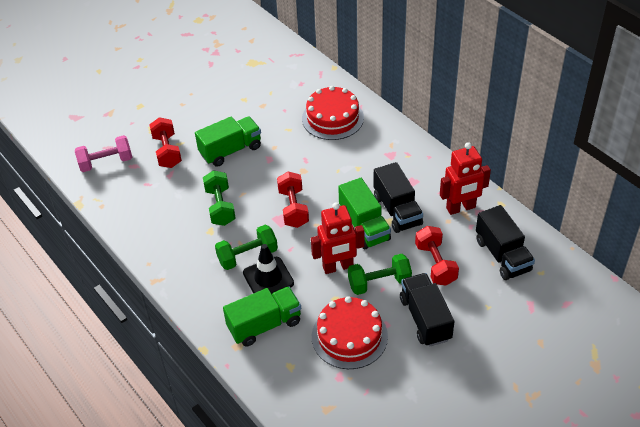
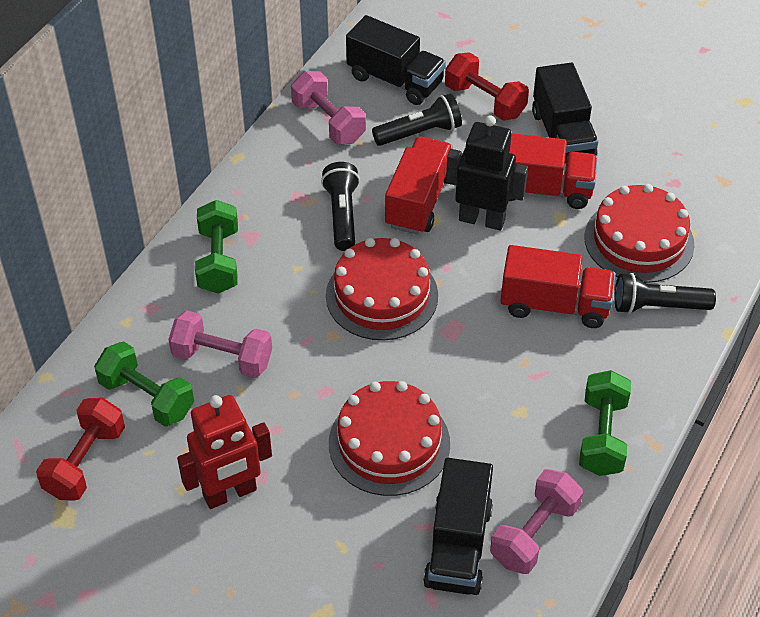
black flashlight: 0 -> 3
black robot: 0 -> 1
black traffic cone: 1 -> 0
green truck: 3 -> 0
pink dumbbell: 1 -> 3
red cake: 2 -> 3
red dumbbell: 3 -> 2
red robot: 2 -> 1
red truck: 0 -> 3

